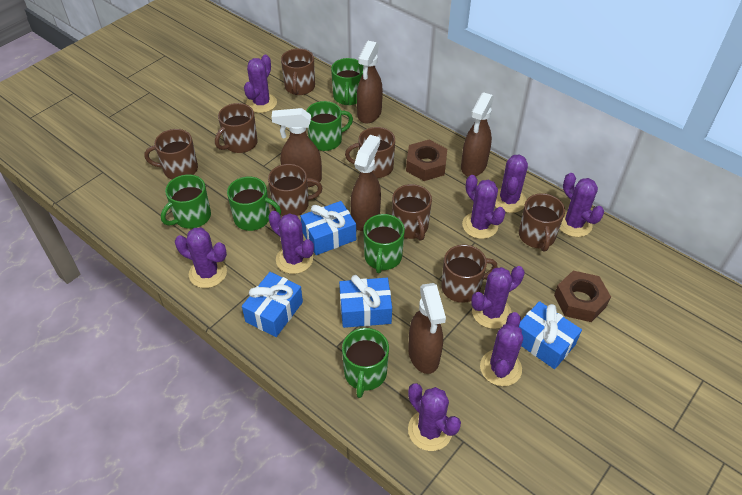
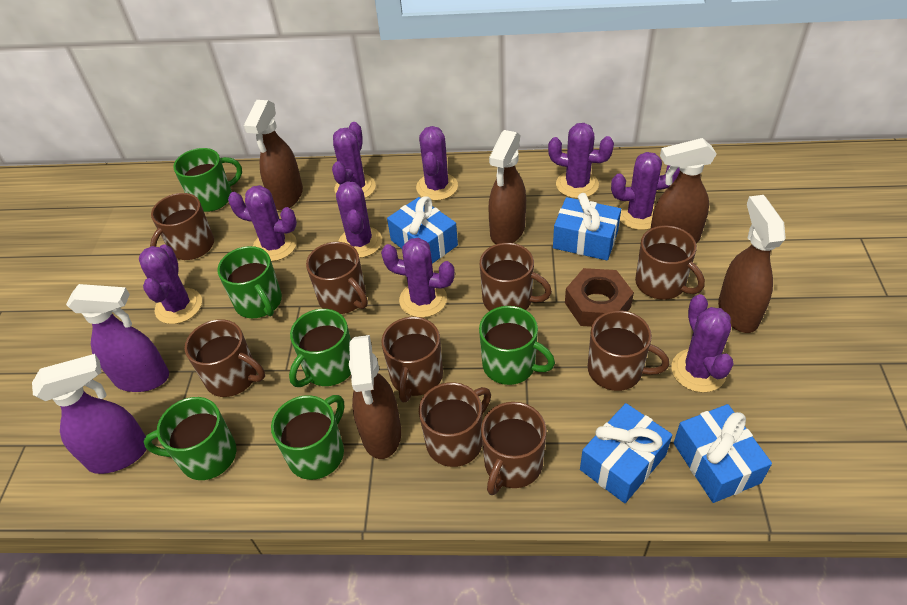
brown mug: 8 -> 9
brown nut: 2 -> 1
purple spray bottle: 0 -> 2

